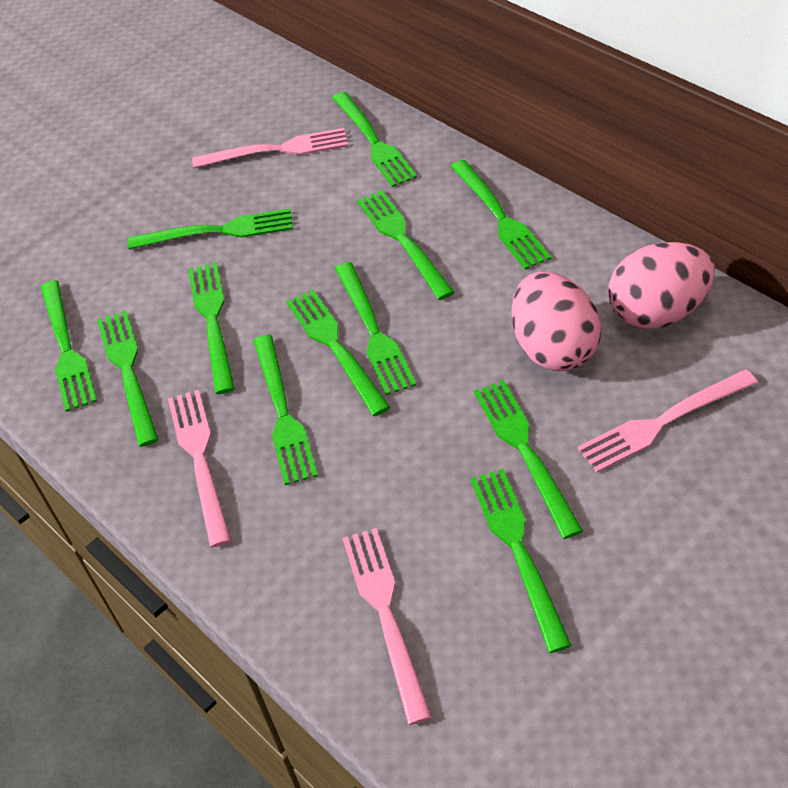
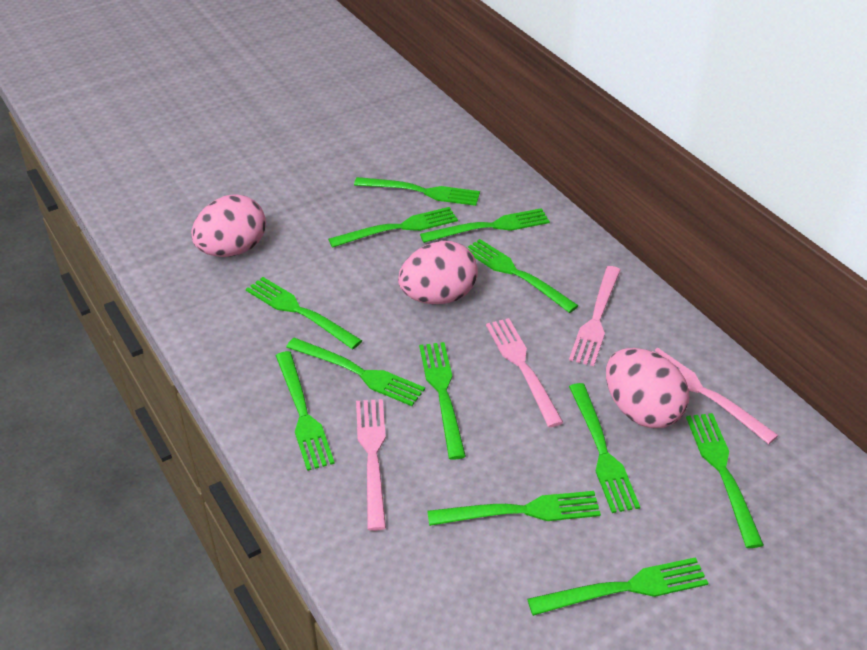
pink egg: 2 -> 3

